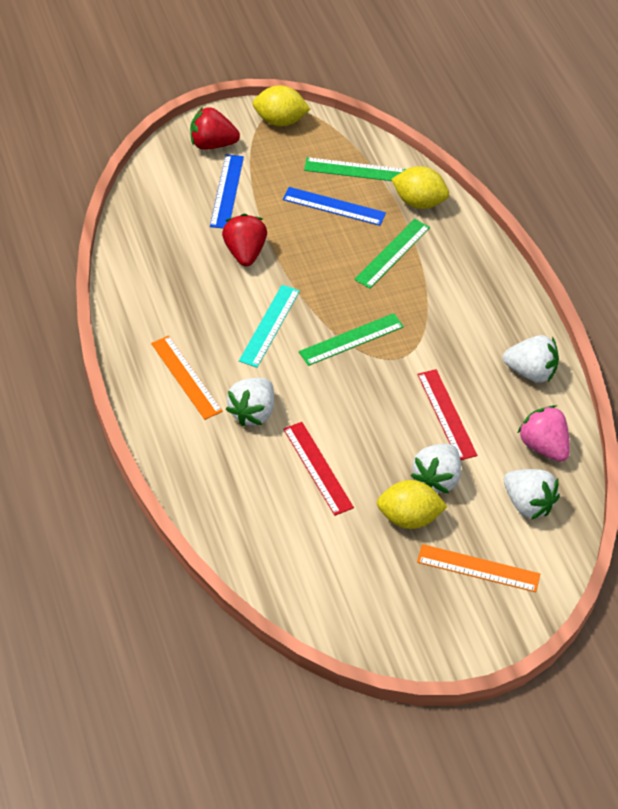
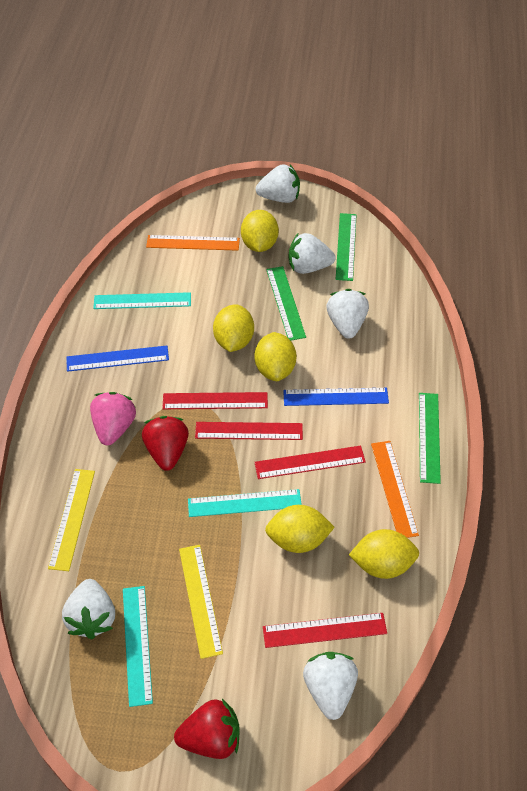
red ruler: 2 -> 4
turquoise ruler: 1 -> 3
white strawberry: 4 -> 5
yellow lemon: 3 -> 5
yellow ruler: 0 -> 2

